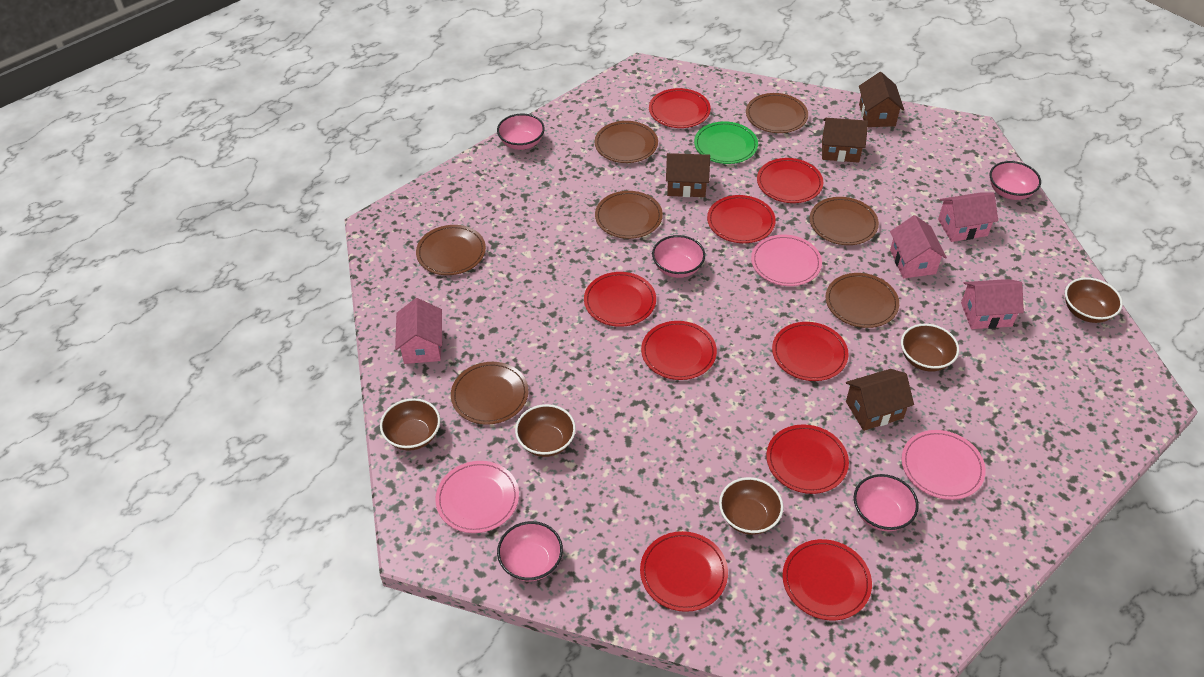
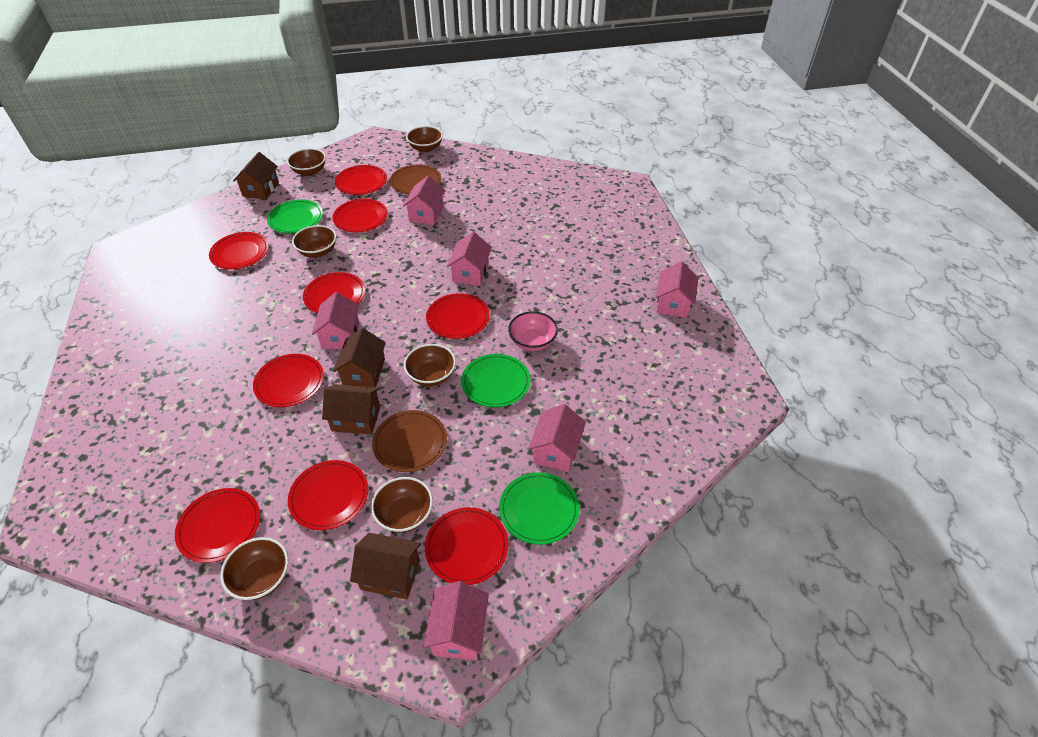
brown bowl: 5 -> 6
brown plate: 7 -> 2
green plate: 1 -> 3
pink bowl: 5 -> 1
pink house: 4 -> 6
pink plate: 3 -> 0

